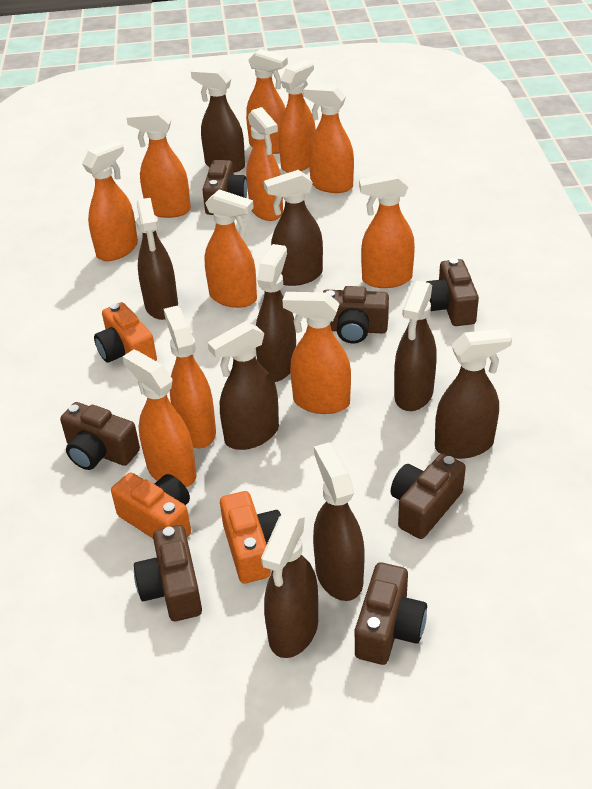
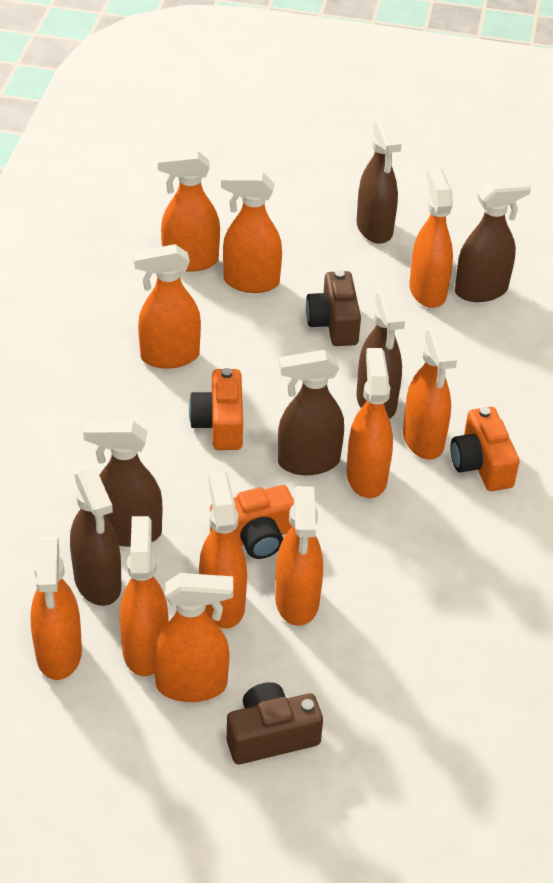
brown camera: 7 -> 2
brown spray bottle: 9 -> 6

